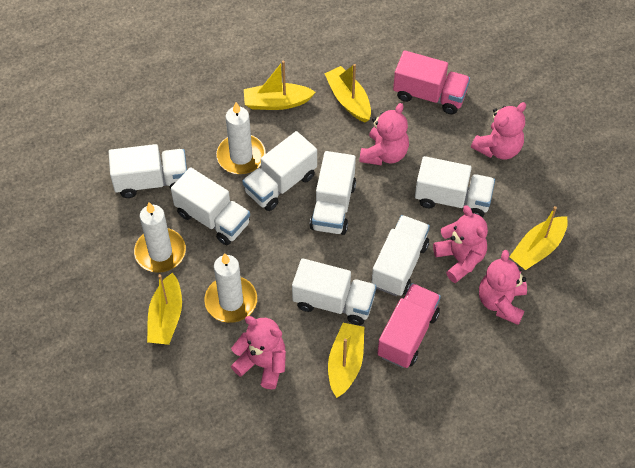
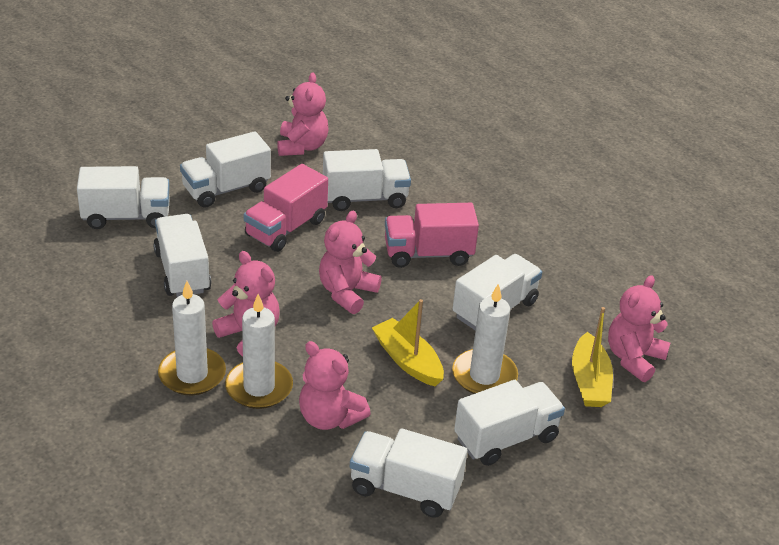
yellow boat: 5 -> 2

